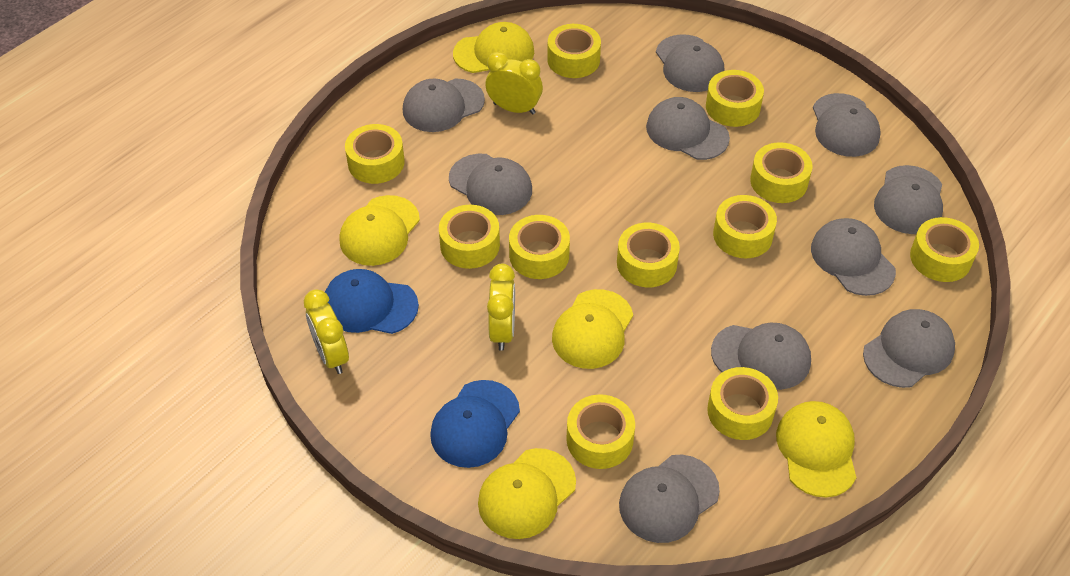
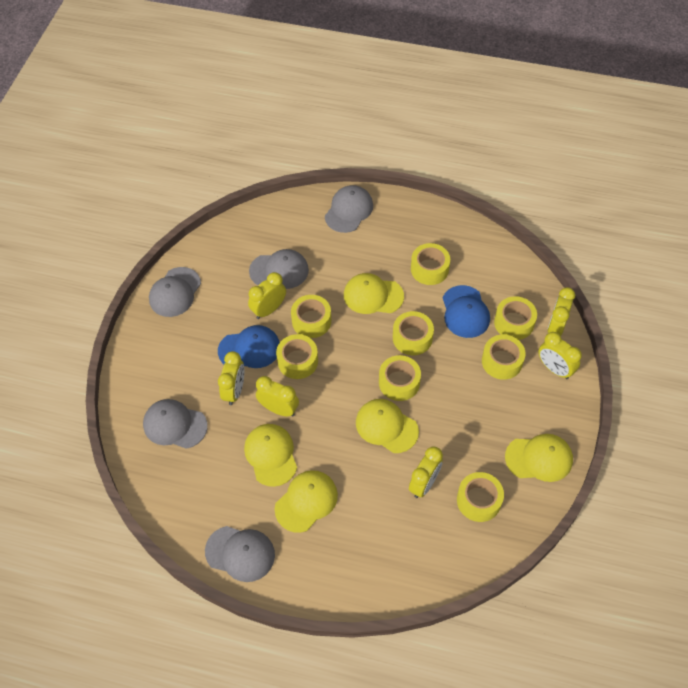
grey cap: 10 -> 5
yellow clock: 3 -> 6
yellow tape: 11 -> 8

